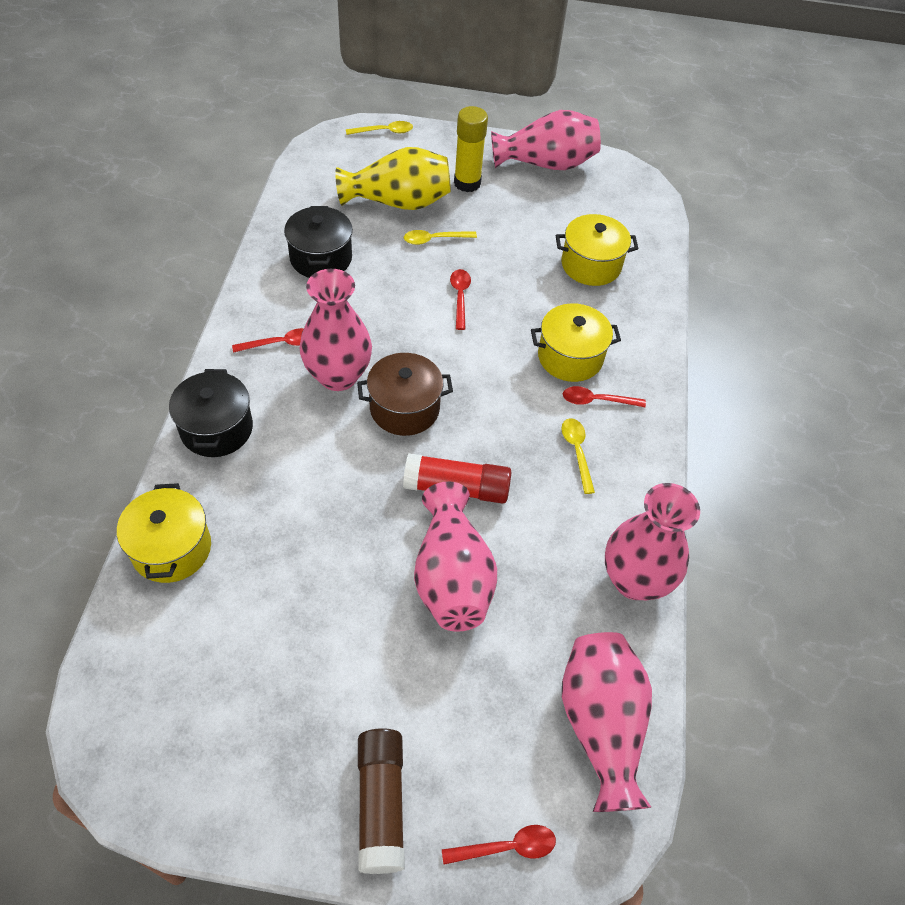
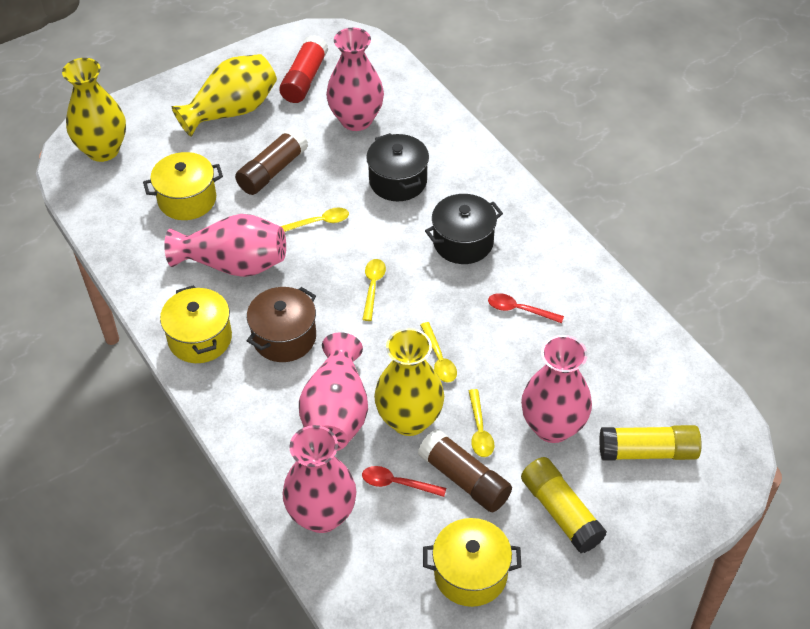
brown glue stick: 1 -> 2
red spoon: 4 -> 2
yellow glue stick: 1 -> 2
yellow spoon: 3 -> 4
yellow vase: 1 -> 3

